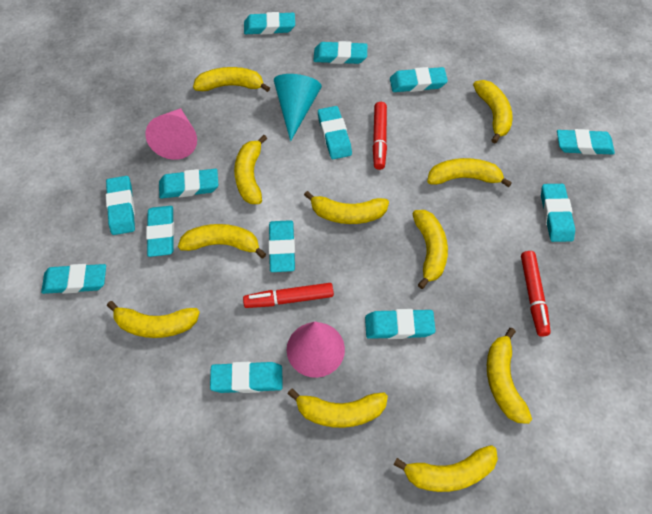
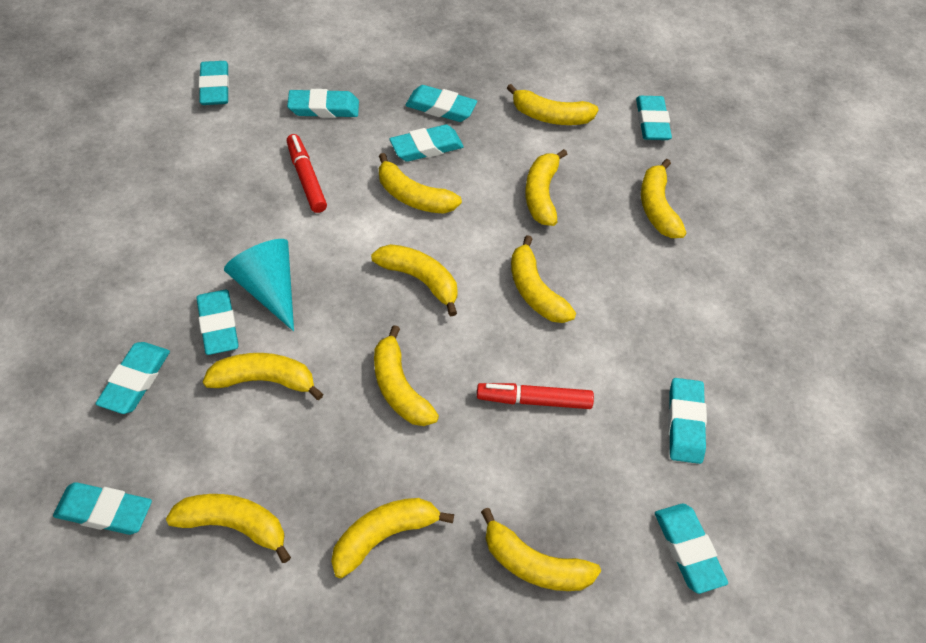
pink cone: 2 -> 0
red marker: 3 -> 2
turquoise eraser: 13 -> 10

